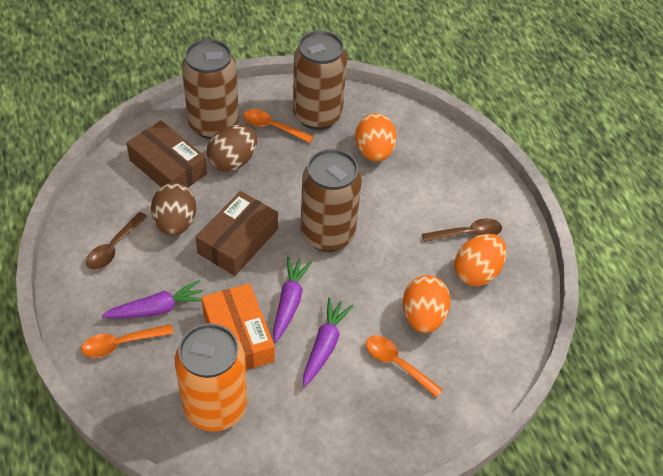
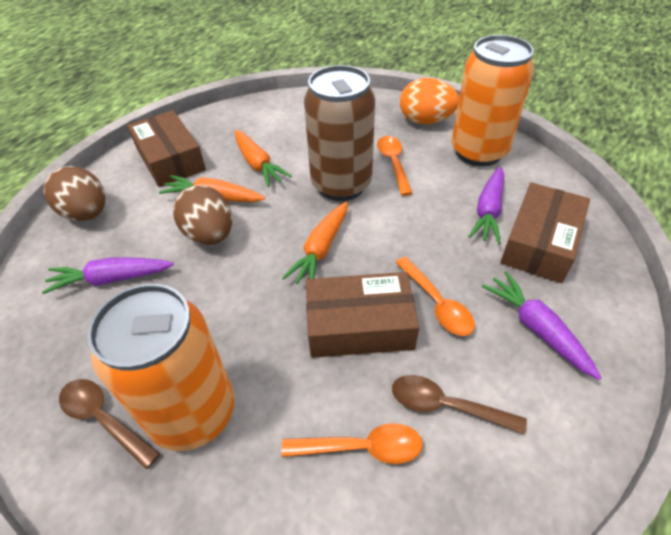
brown box: 2 -> 3
brown can: 3 -> 1
orange box: 1 -> 0
orange can: 1 -> 2
orange carrot: 0 -> 3
orange egg: 3 -> 1

